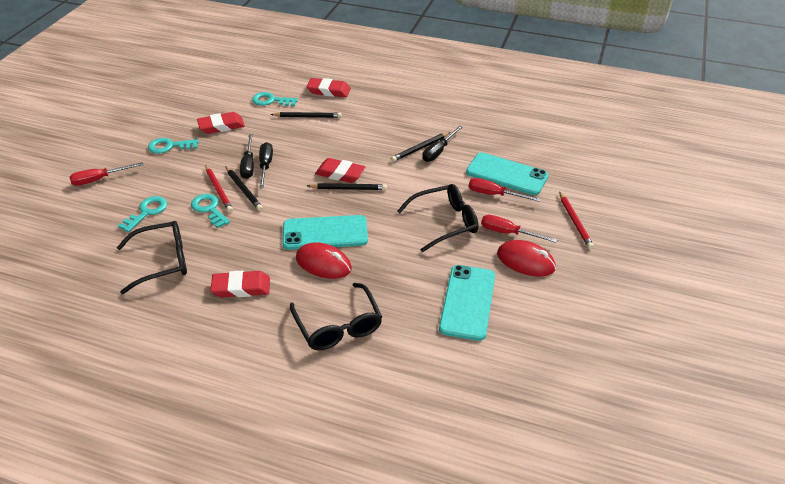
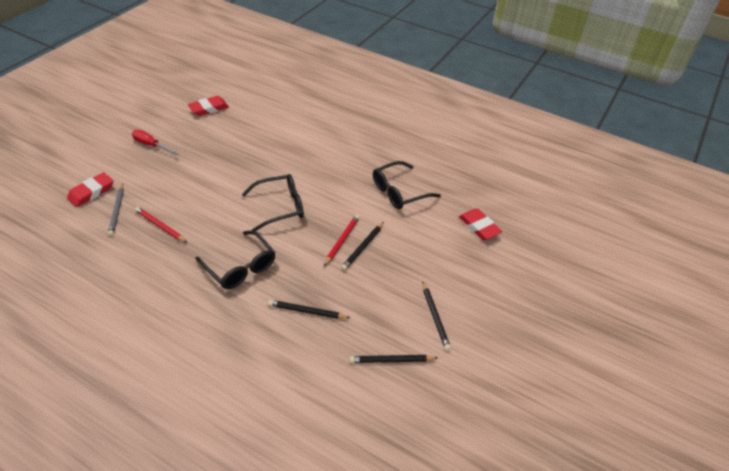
black screwdriver: 3 -> 0
grey pencil: 0 -> 1
red eraser: 4 -> 3
red mouse: 2 -> 0
red screwdriver: 3 -> 1
turquoise key: 4 -> 0
turquoise phone: 3 -> 0

